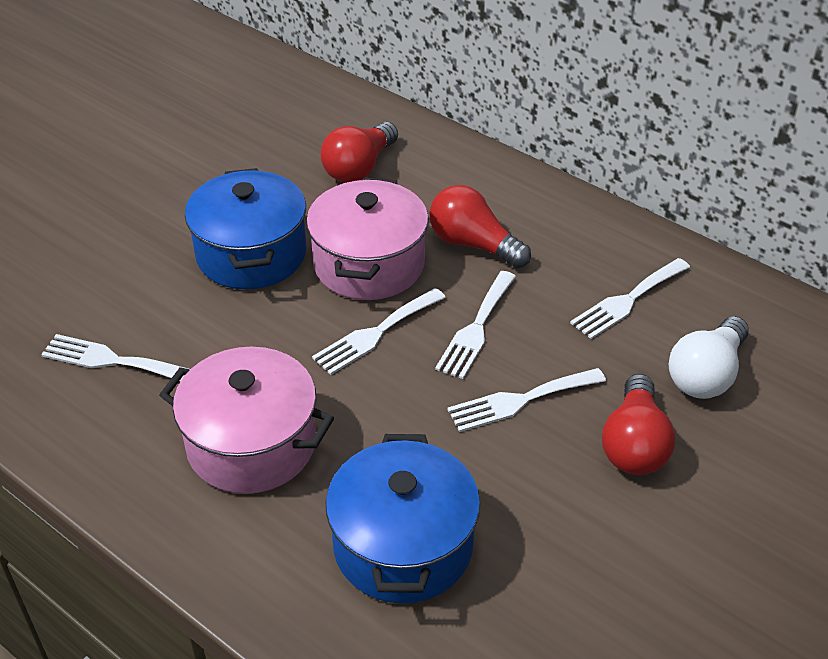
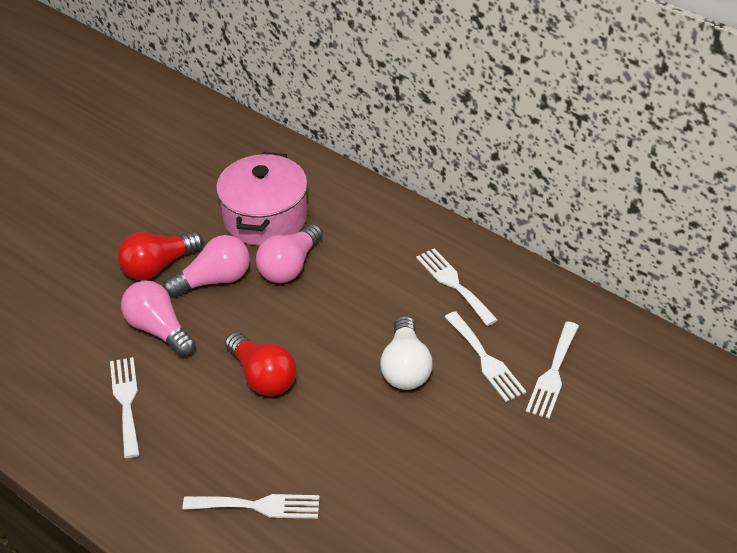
blue pot: 2 -> 0
pink light bulb: 0 -> 3
pink pot: 2 -> 1
red light bulb: 3 -> 2

